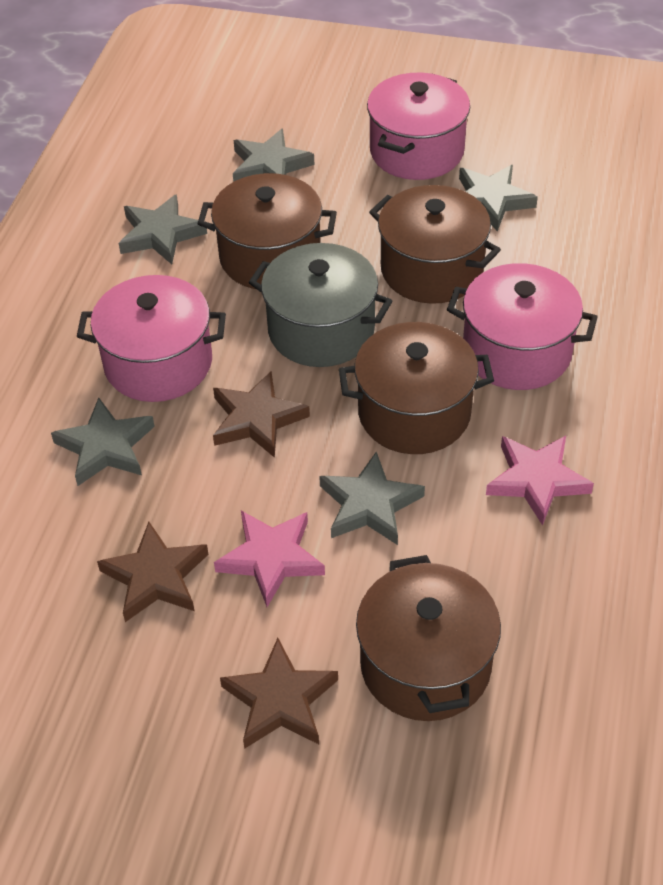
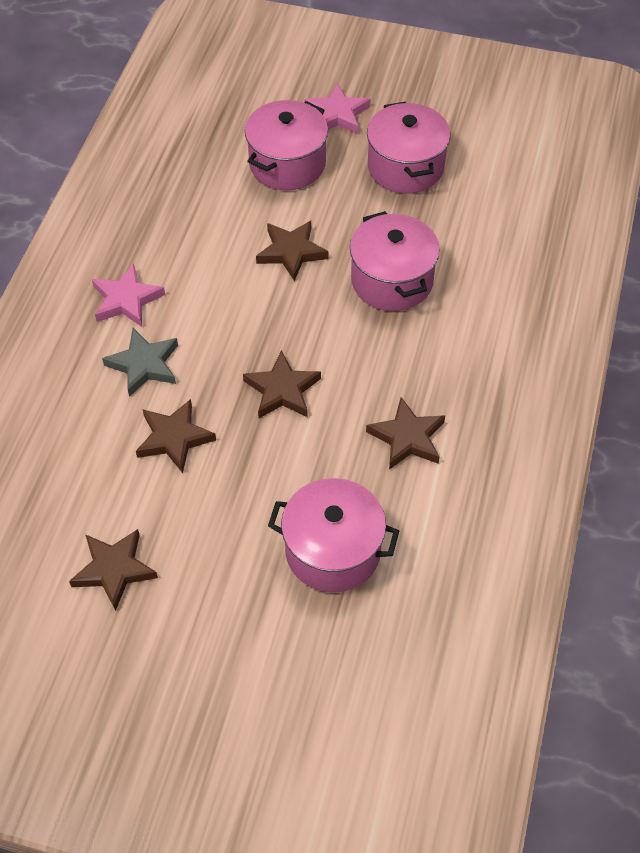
brown pot: 4 -> 0
brown star: 3 -> 5
grey pot: 1 -> 0
grey star: 5 -> 1
pink pot: 3 -> 4

